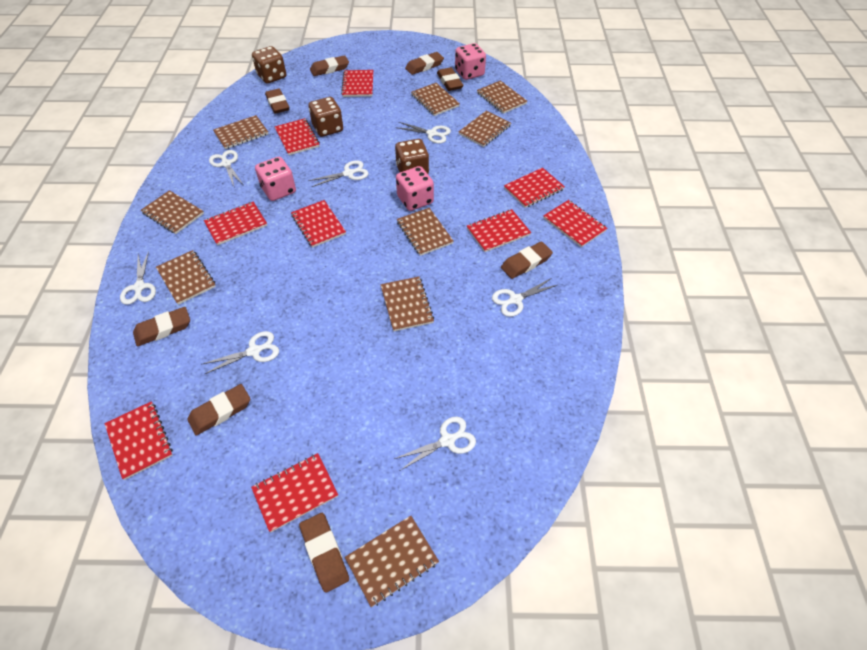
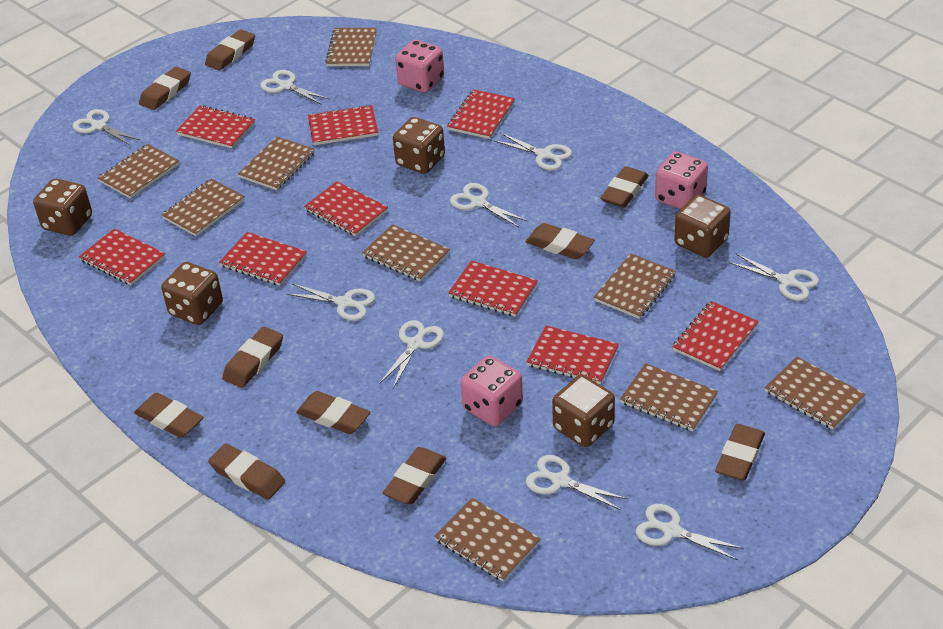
brown dice: 3 -> 5
brown eraser: 8 -> 10
white scissors: 7 -> 9

